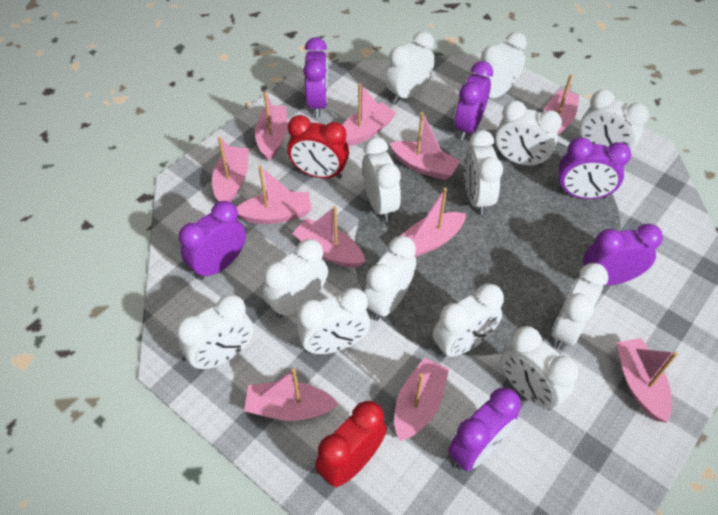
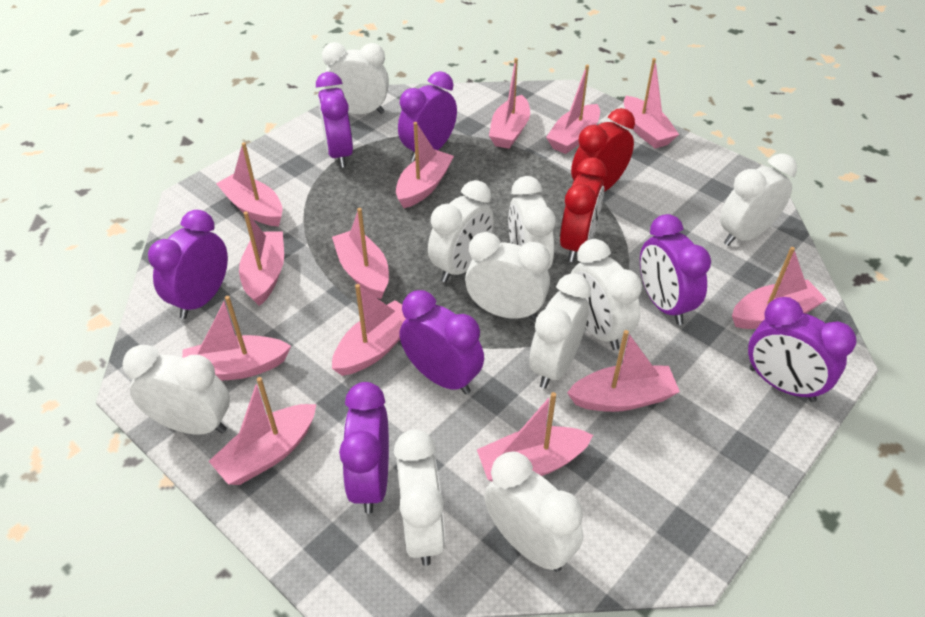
pink boat: 11 -> 13
purple clock: 6 -> 7
white clock: 13 -> 10

